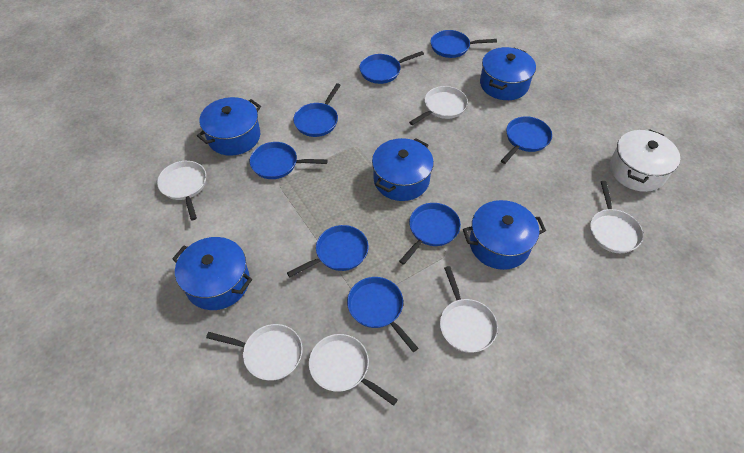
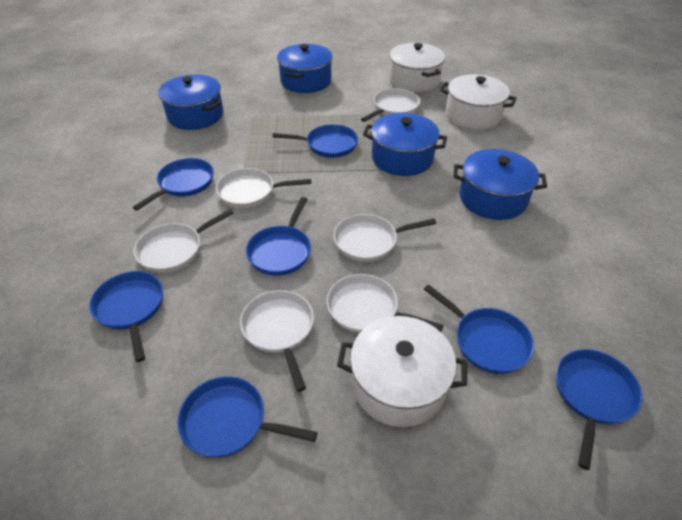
blue pan: 8 -> 7
blue pot: 5 -> 4
white pot: 1 -> 3

